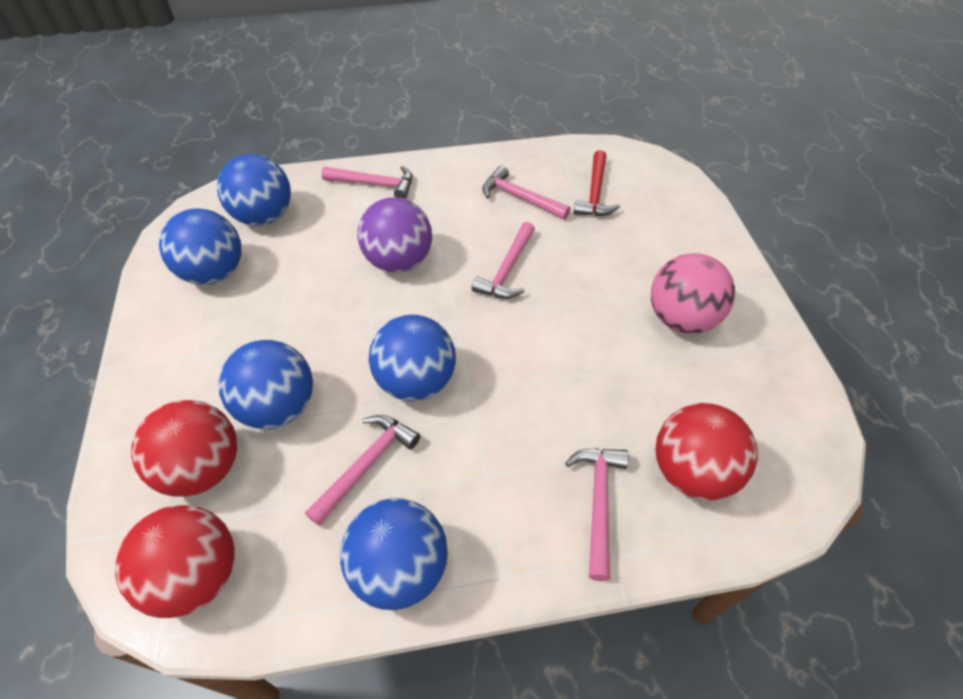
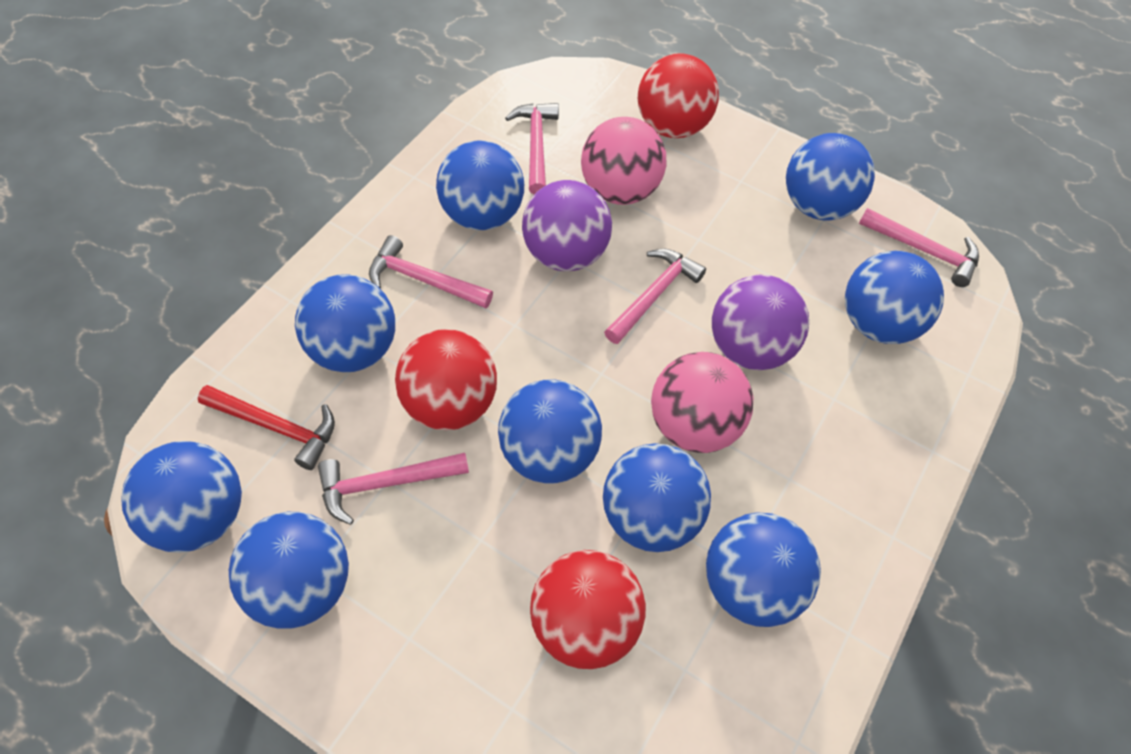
blue ball: 5 -> 9
pink ball: 1 -> 2
purple ball: 1 -> 2

